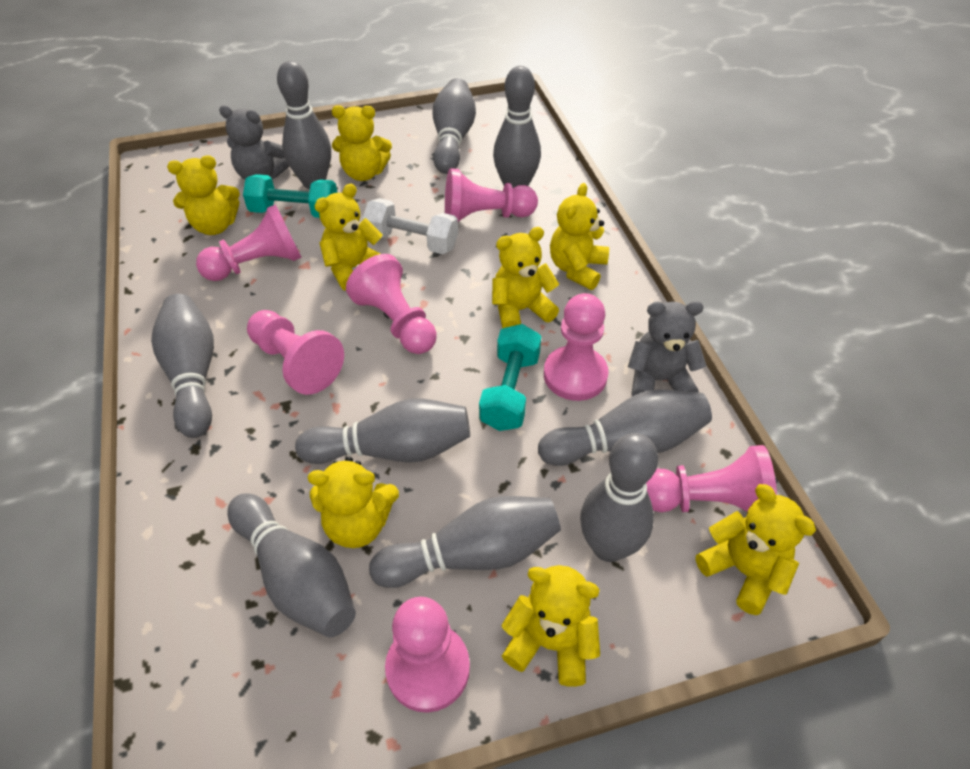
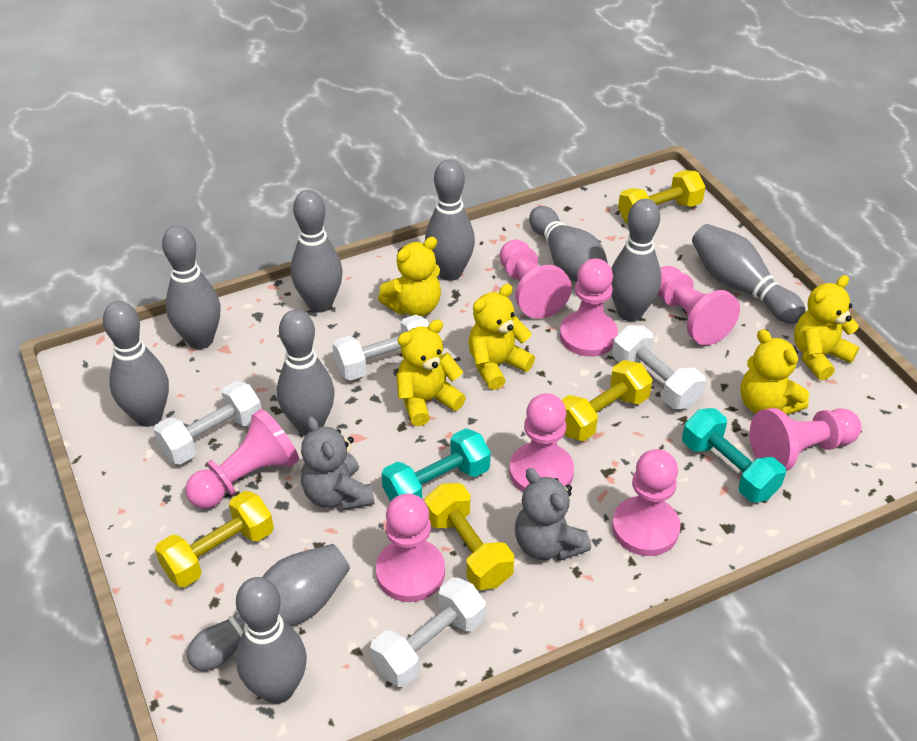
grey bowling pin: 9 -> 10
pink pawn: 7 -> 8
white dumbbell: 1 -> 4
yellow dumbbell: 0 -> 4
yellow teddy bear: 8 -> 5

